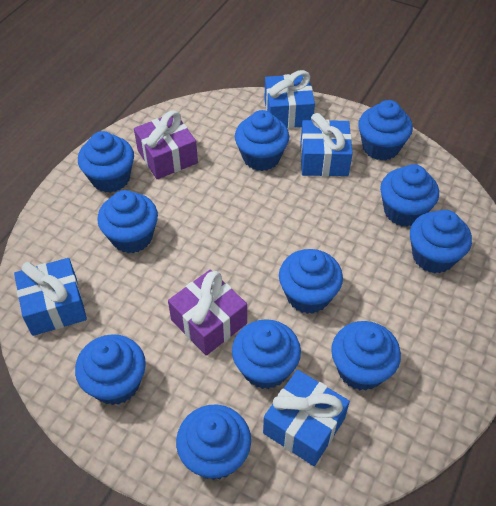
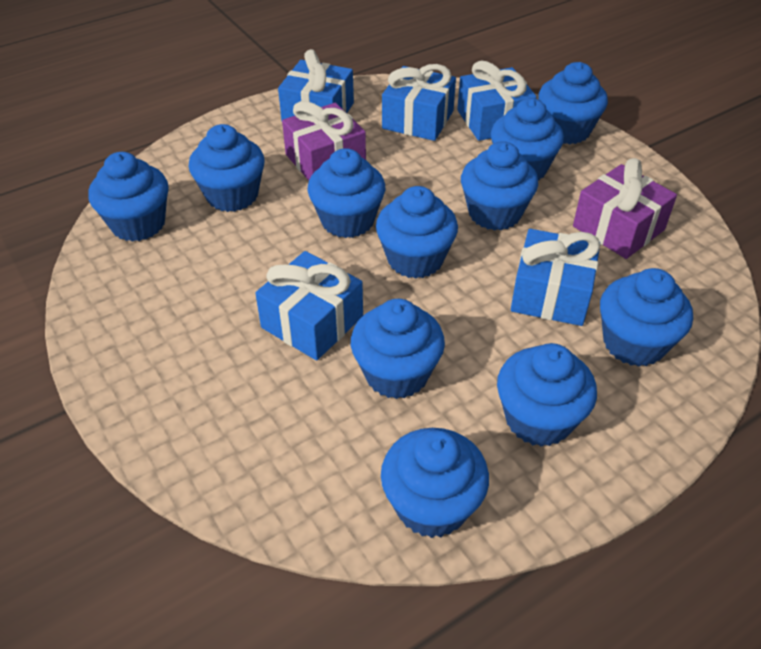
blue gift: 4 -> 5

